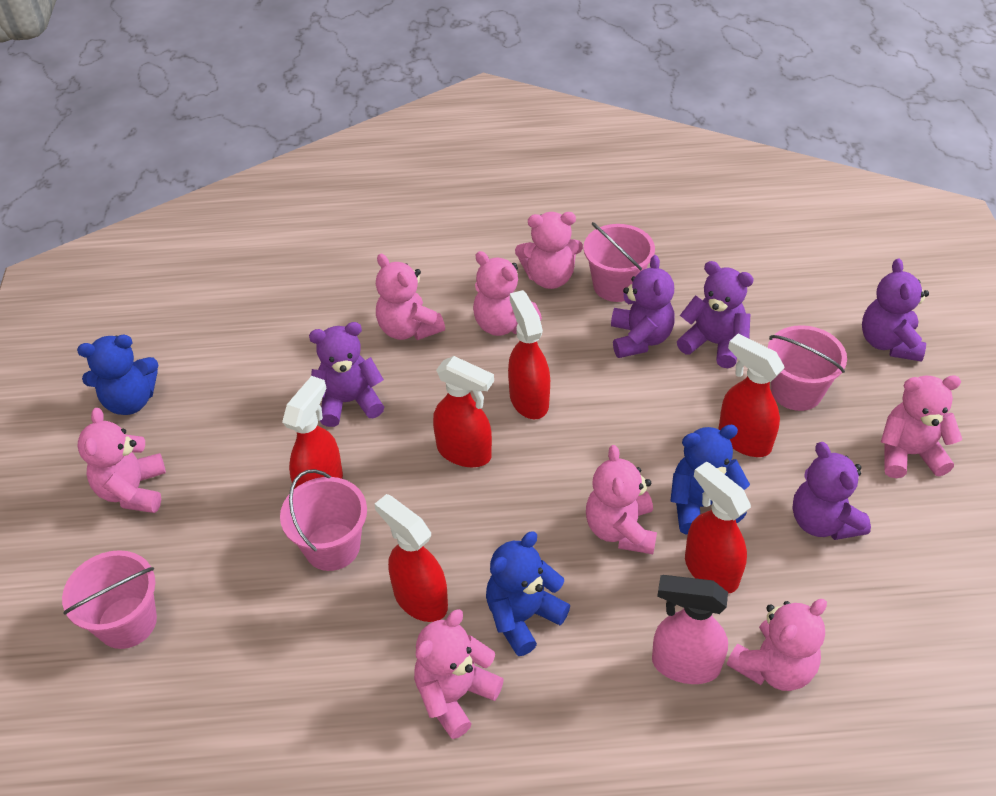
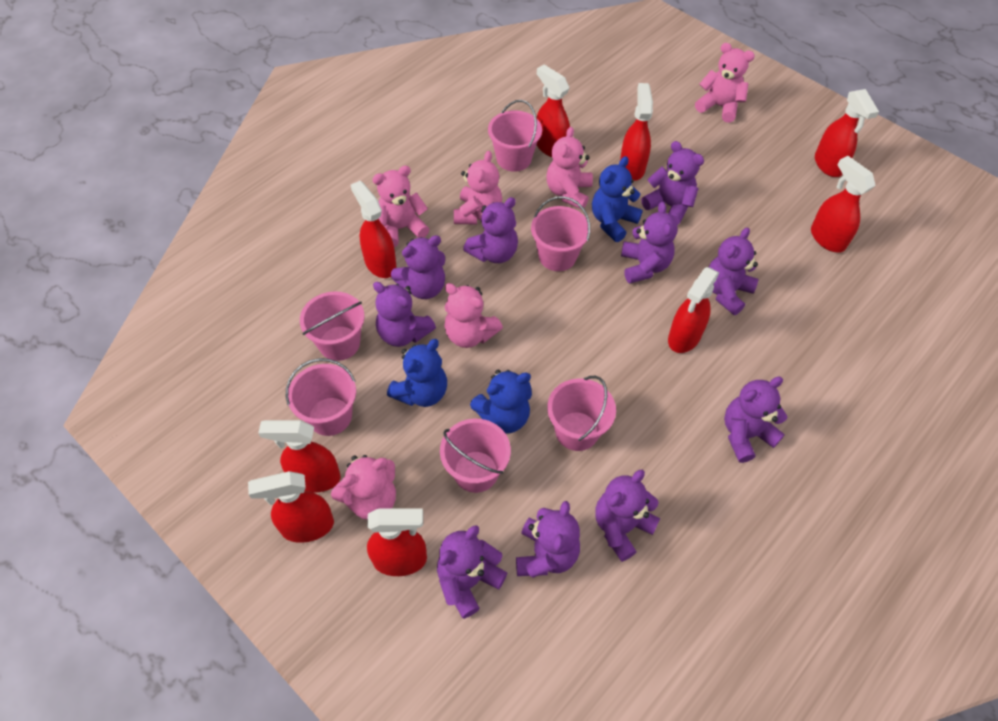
pink bucket: 4 -> 6
pink spray bottle: 1 -> 0
pink teddy bear: 8 -> 6
purple teddy bear: 5 -> 10
red spray bottle: 6 -> 9

